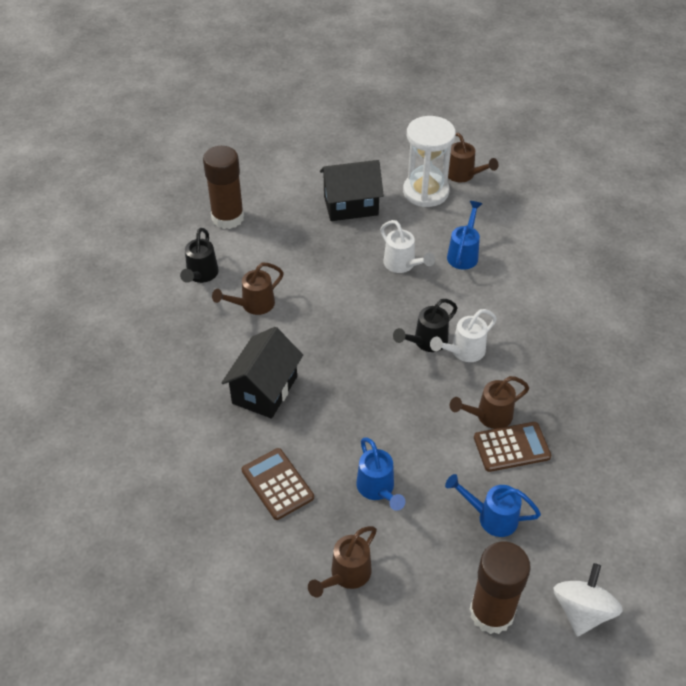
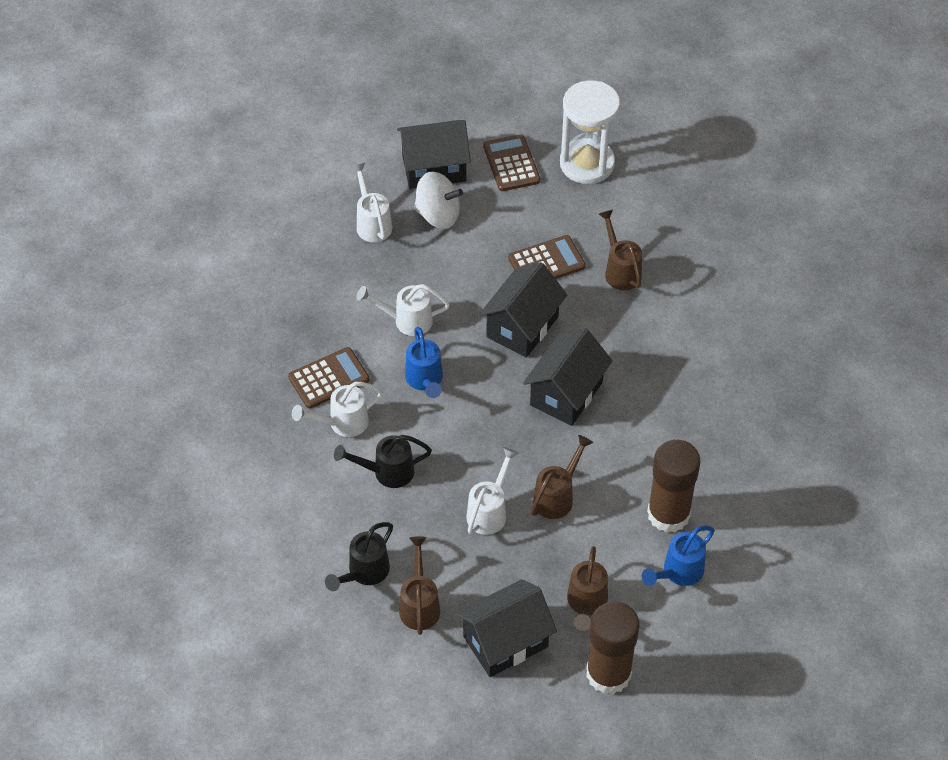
black house: 2 -> 4
blue watering can: 3 -> 2
brown calculator: 2 -> 3
white watering can: 2 -> 4

